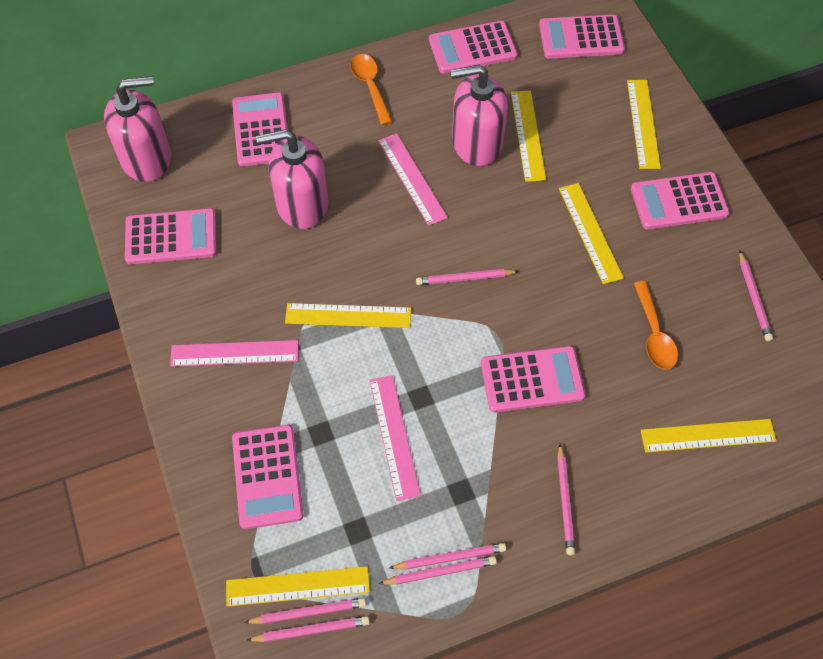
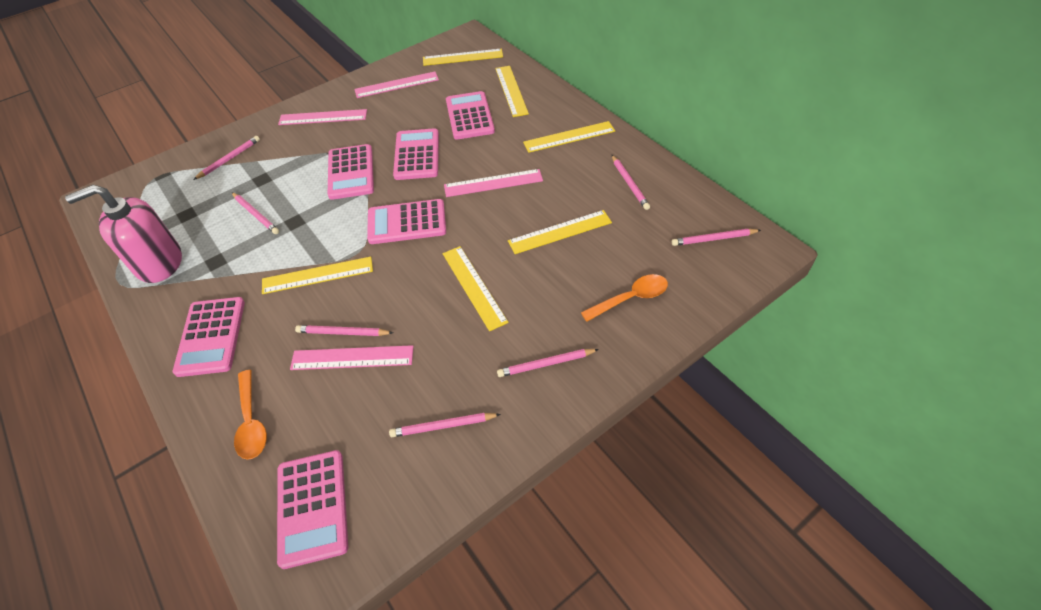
pink calculator: 7 -> 6
pink ruler: 3 -> 4
pink soap dispenser: 3 -> 1

